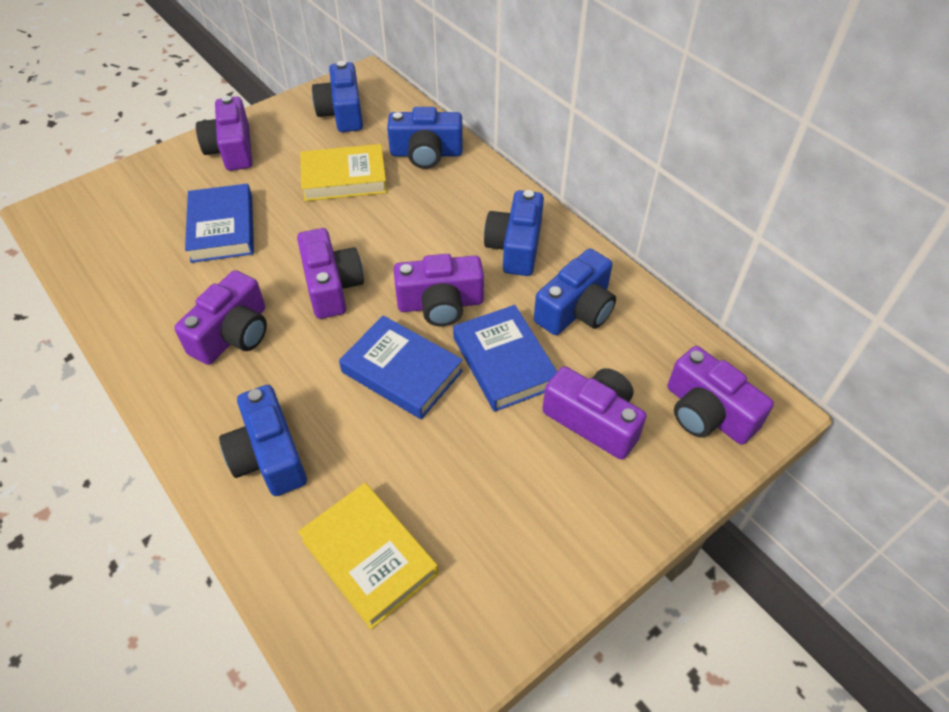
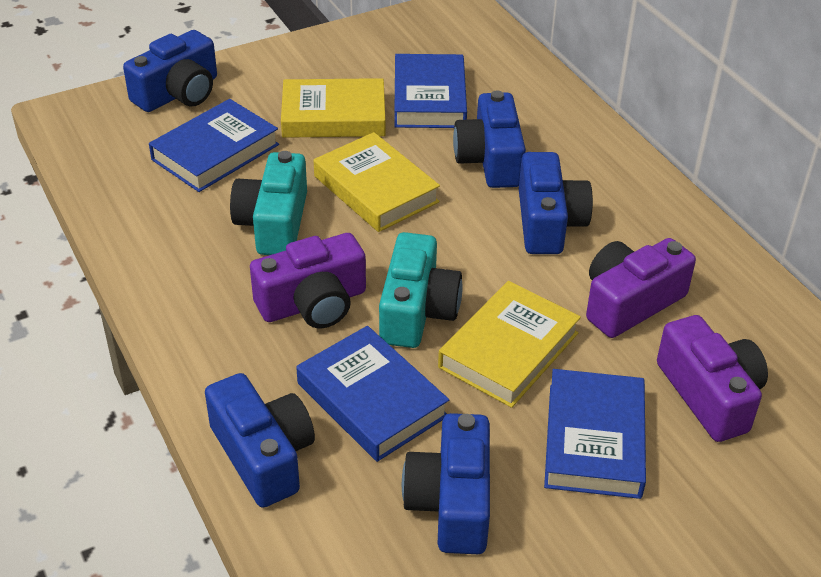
blue book: 3 -> 4
purple camera: 6 -> 3
turquoise camera: 0 -> 2
yellow book: 2 -> 3

